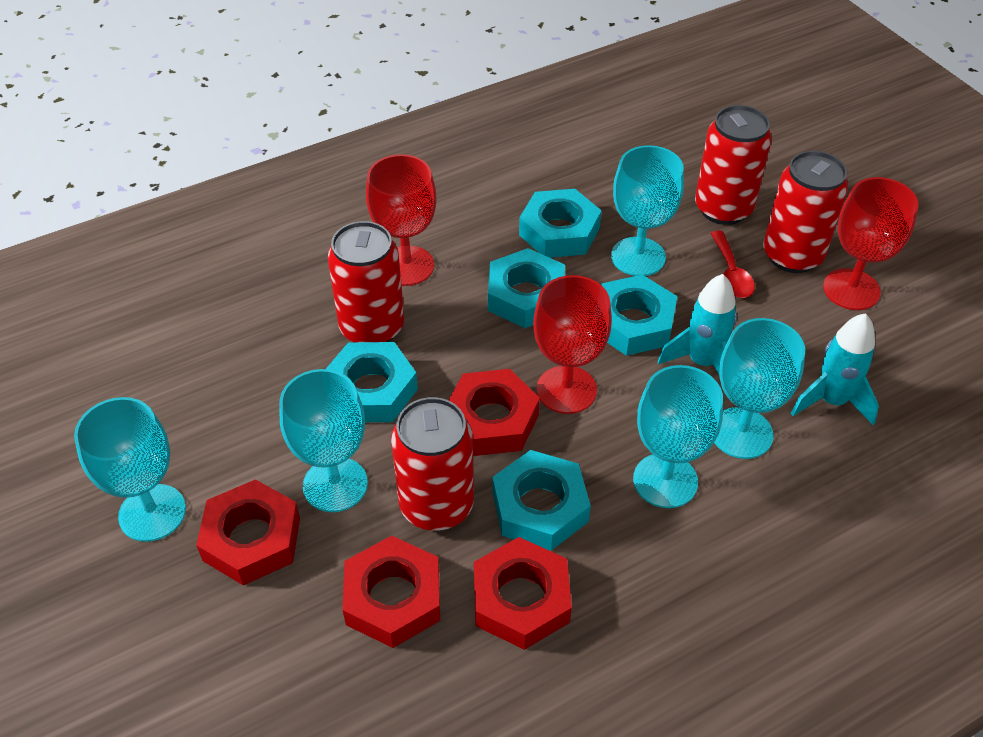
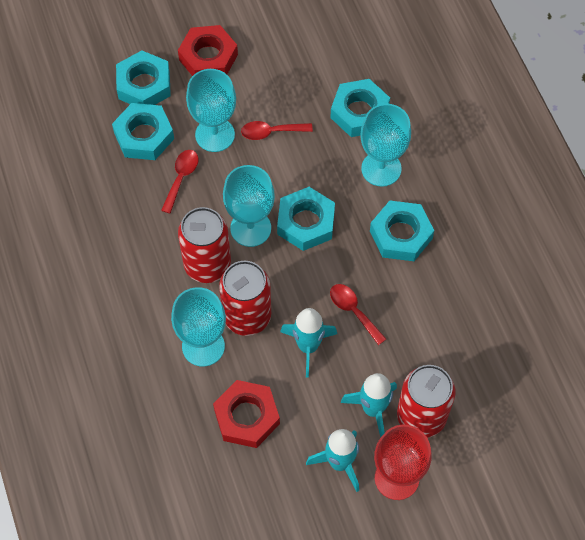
red can: 4 -> 3
red goblet: 3 -> 1
red nut: 4 -> 2
red spoon: 1 -> 3
turquoise goblet: 5 -> 4
turquoise rocket: 2 -> 3

